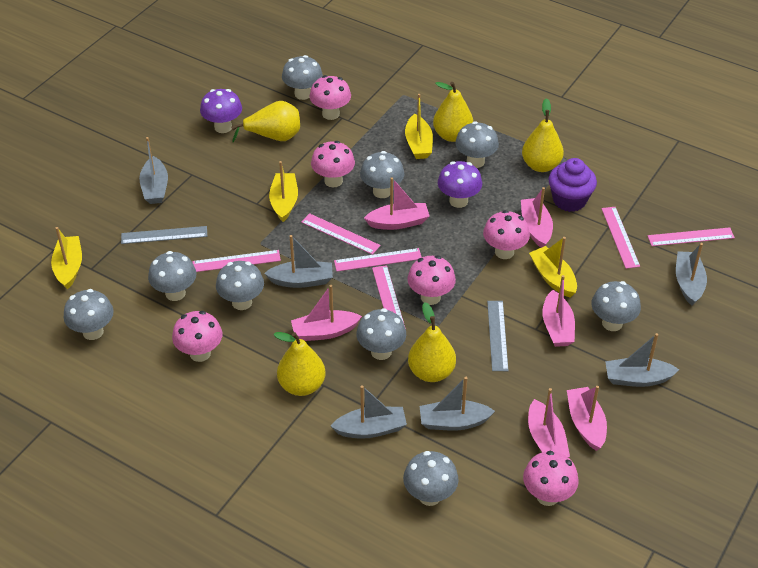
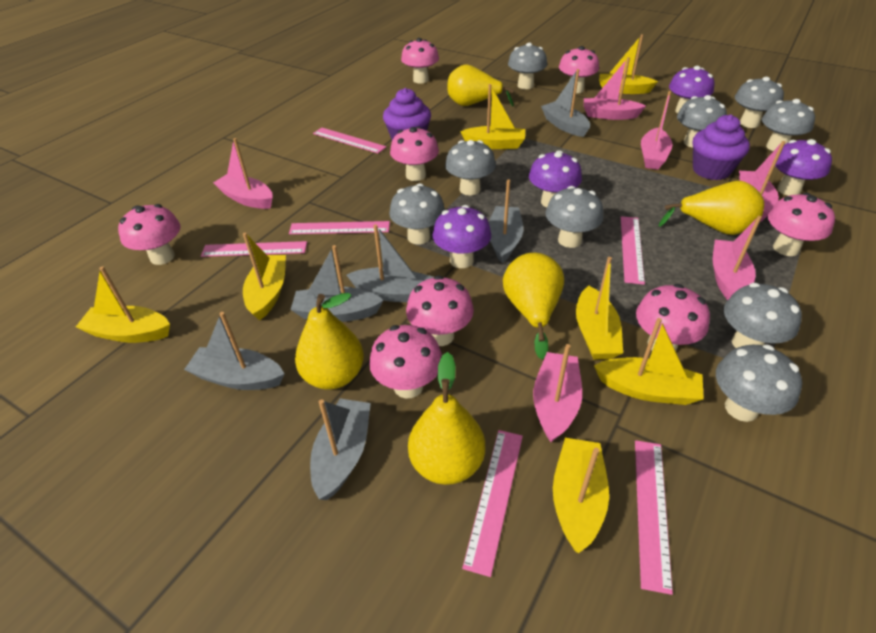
grey ruler: 2 -> 0
pink mushroom: 6 -> 8
purple cupcake: 1 -> 2
purple mushroom: 2 -> 4
yellow boat: 4 -> 7

